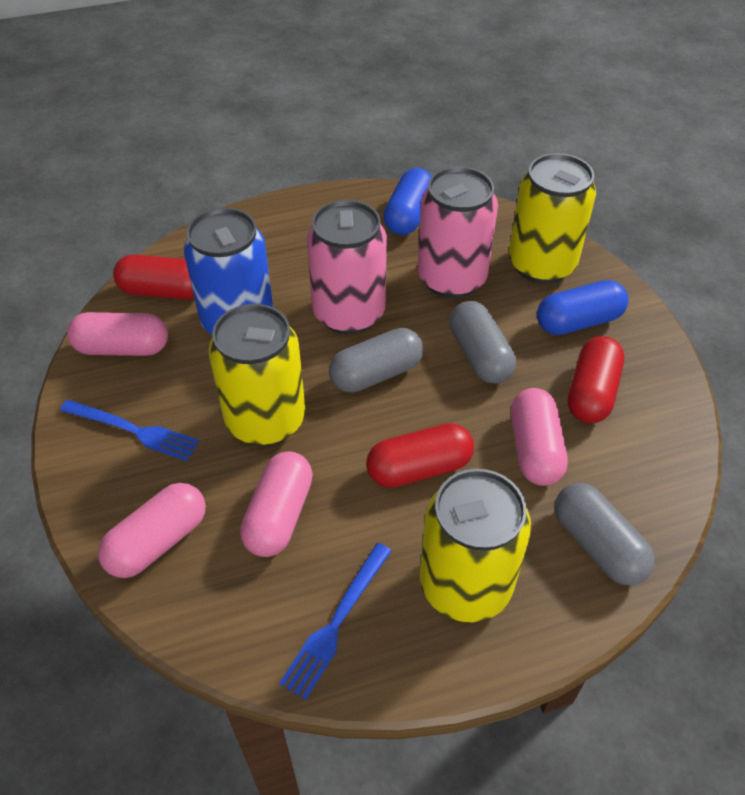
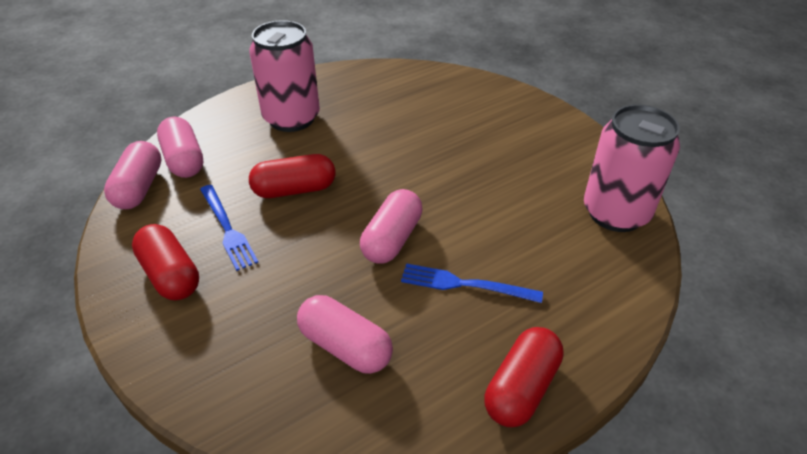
blue can: 1 -> 0
blue capsule: 2 -> 0
grey capsule: 3 -> 0
yellow can: 3 -> 0

